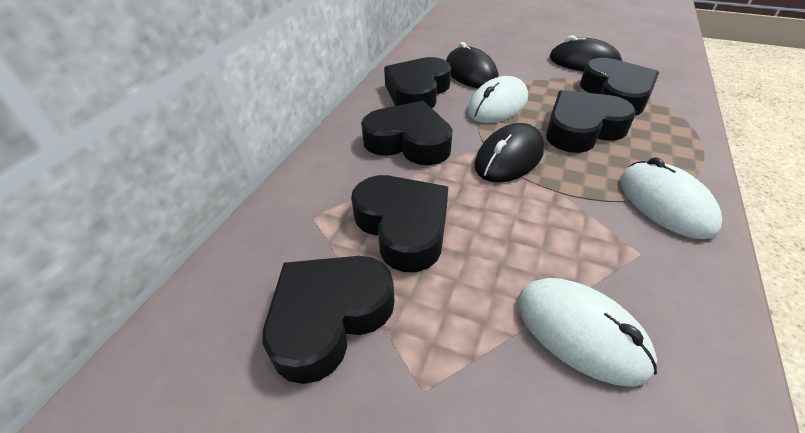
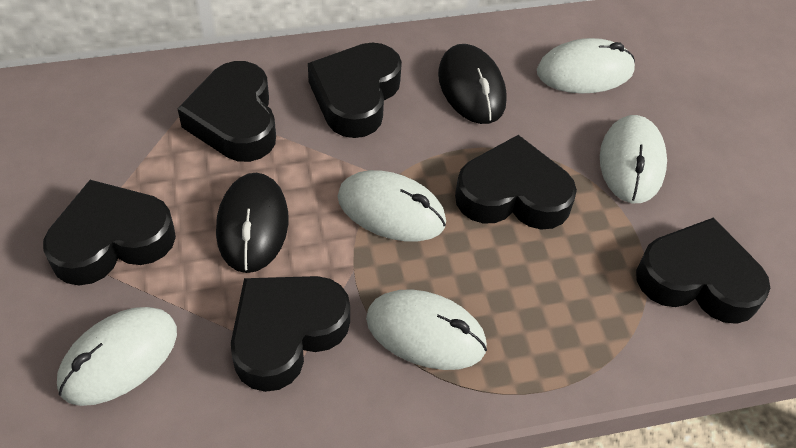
black mouse: 3 -> 2
white mouse: 3 -> 5

